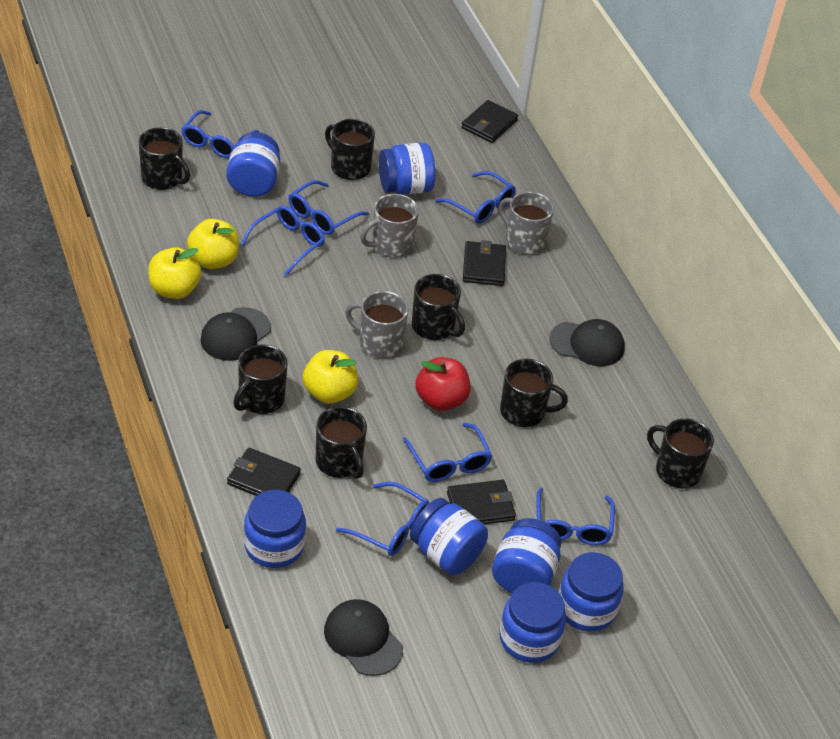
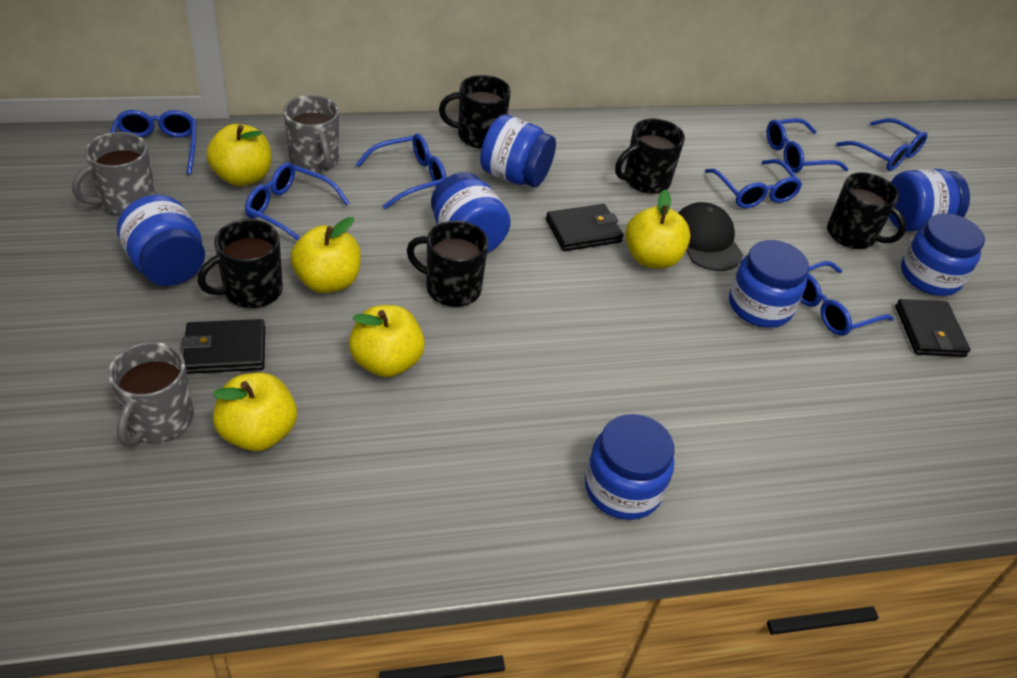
black cap: 3 -> 1
black mug: 7 -> 5
black wallet: 4 -> 3
red apple: 1 -> 0
yellow apple: 3 -> 5

